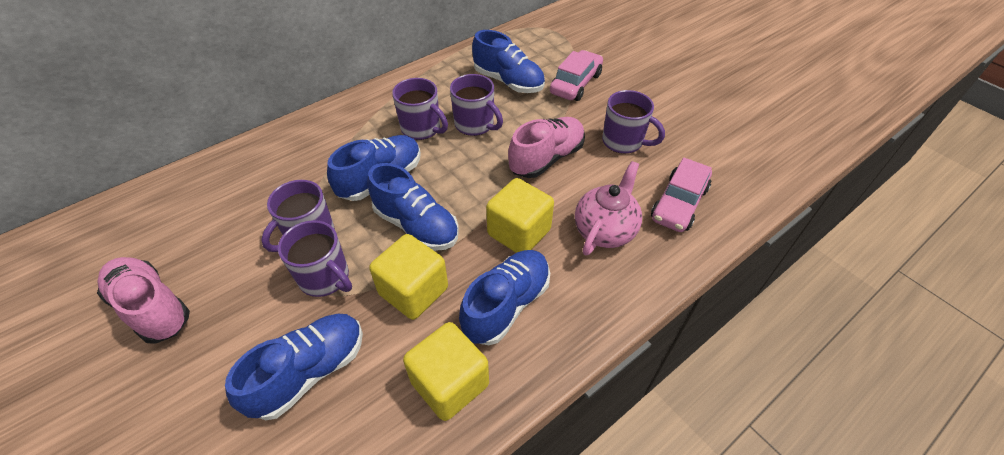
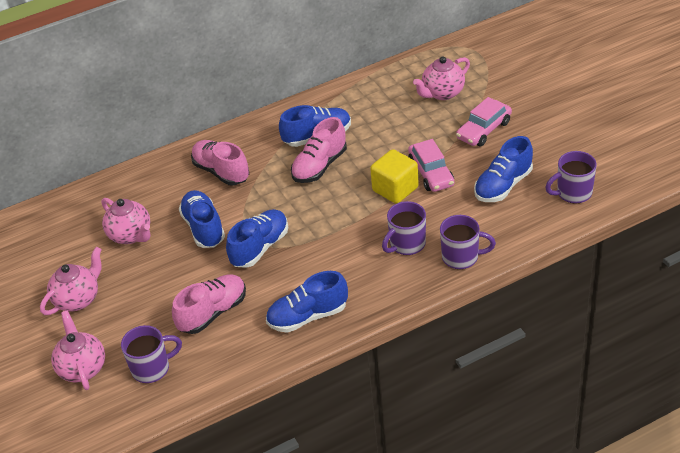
pink shoe: 2 -> 3
pink teapot: 1 -> 4
purple mug: 5 -> 4
yellow cube: 3 -> 1

